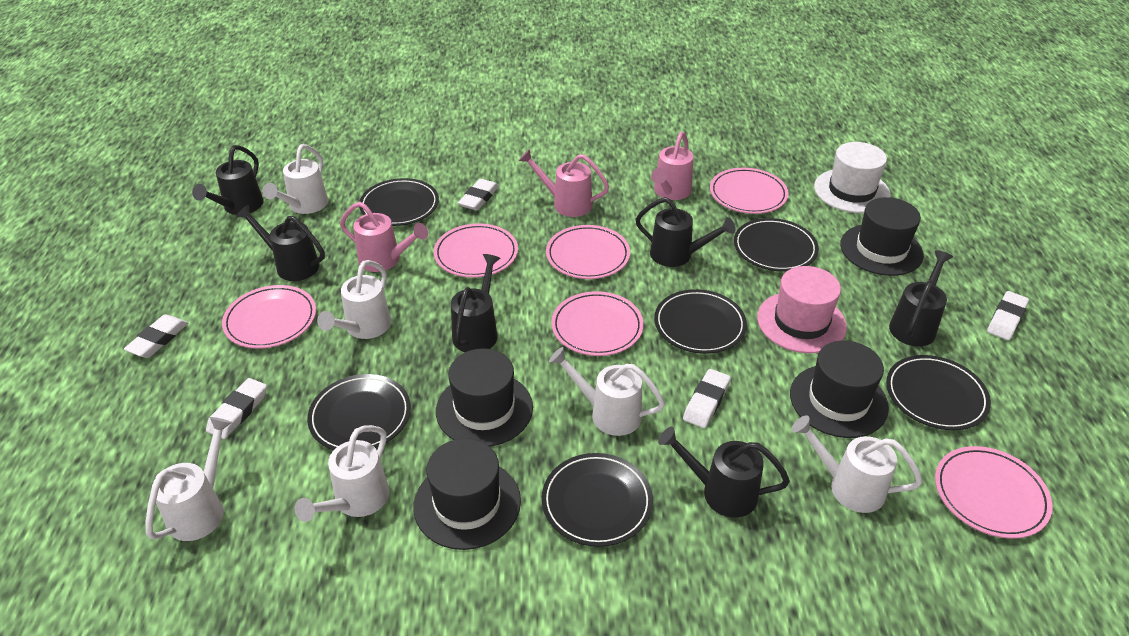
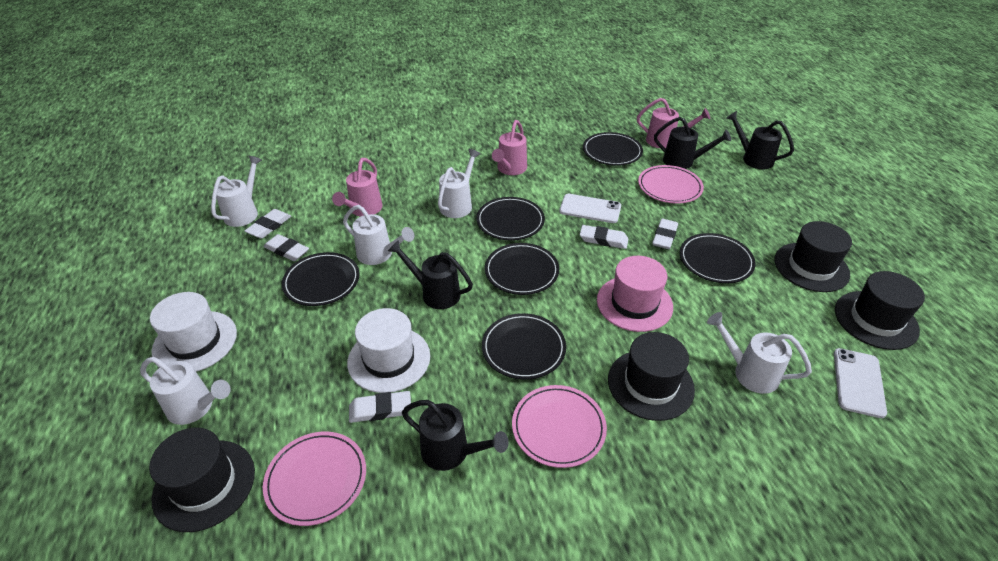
black watering can: 6 -> 4
pink plate: 6 -> 3
white hat: 1 -> 2
white phone: 0 -> 2
white watering can: 6 -> 5

